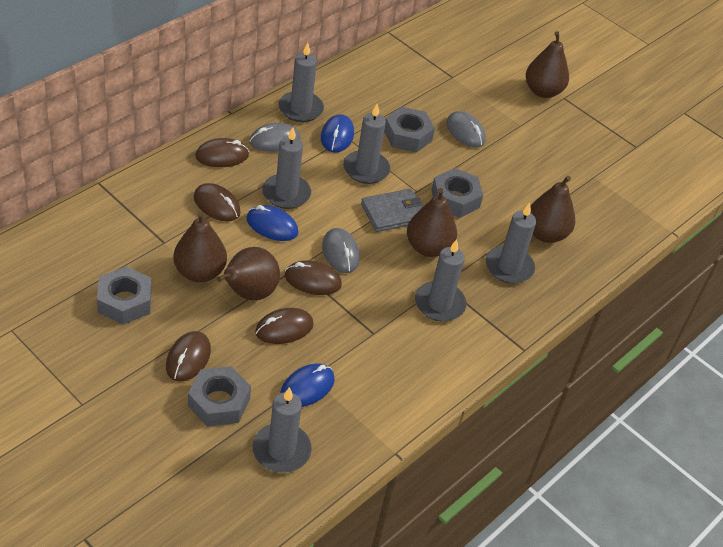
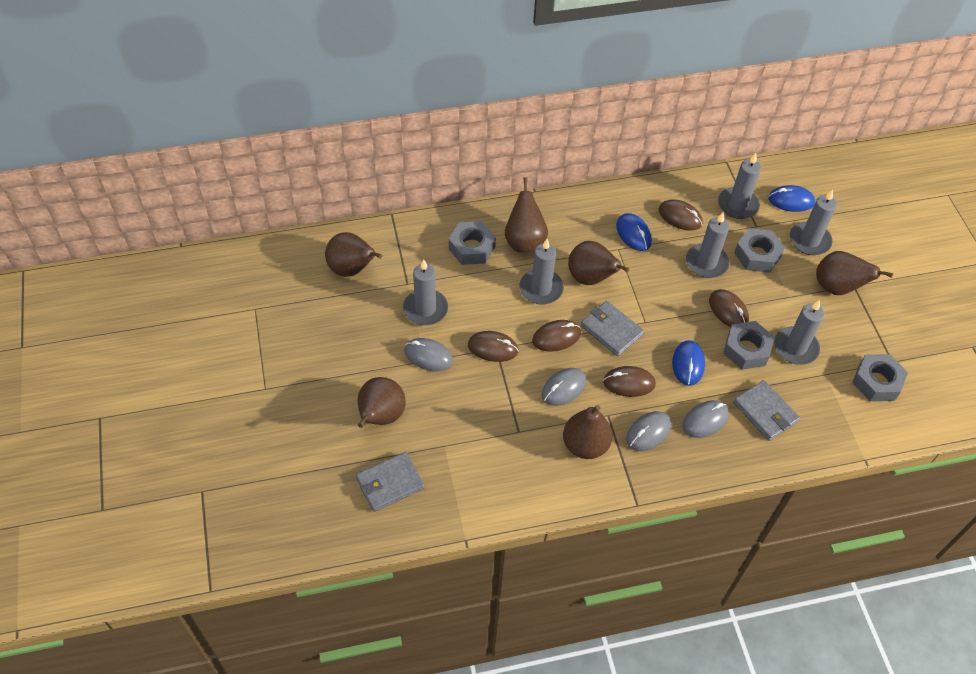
brown pear: 5 -> 6
grey mouse: 3 -> 4
grey wallet: 1 -> 3

